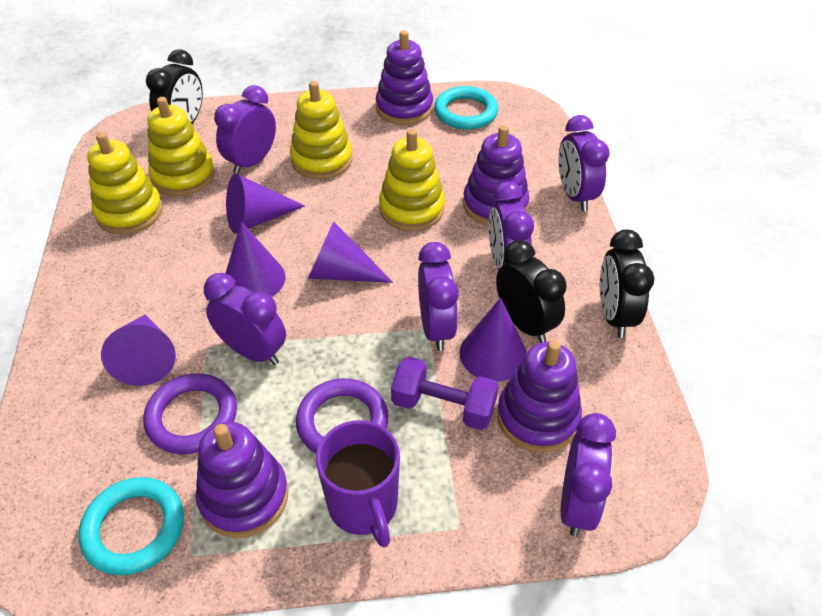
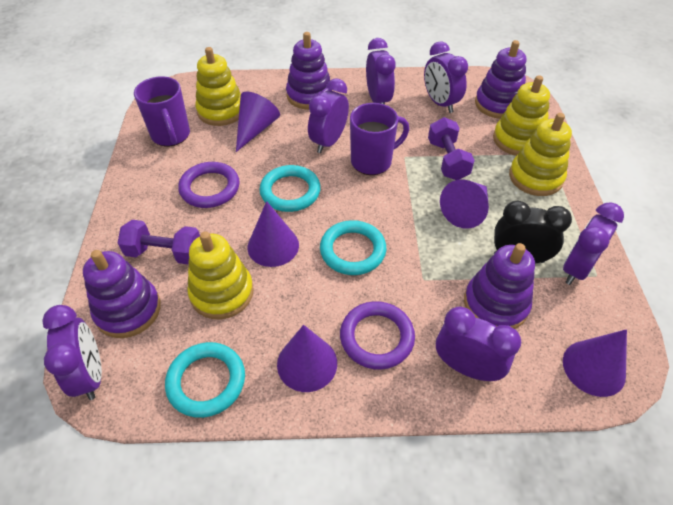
black clock: 3 -> 1
purple dumbbell: 1 -> 2
purple mug: 1 -> 2
turquoise ring: 2 -> 3

